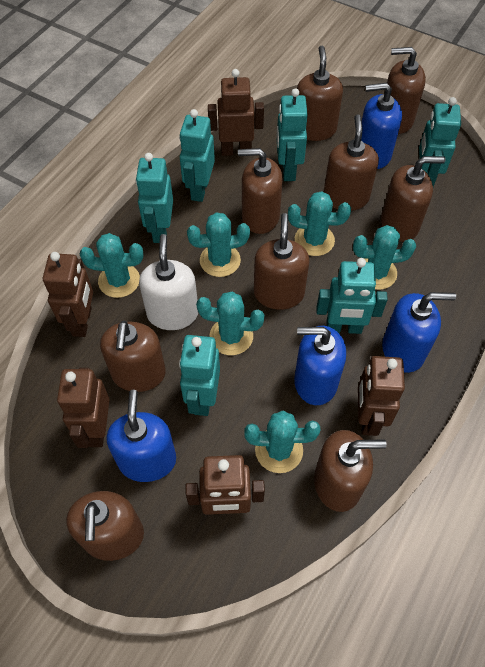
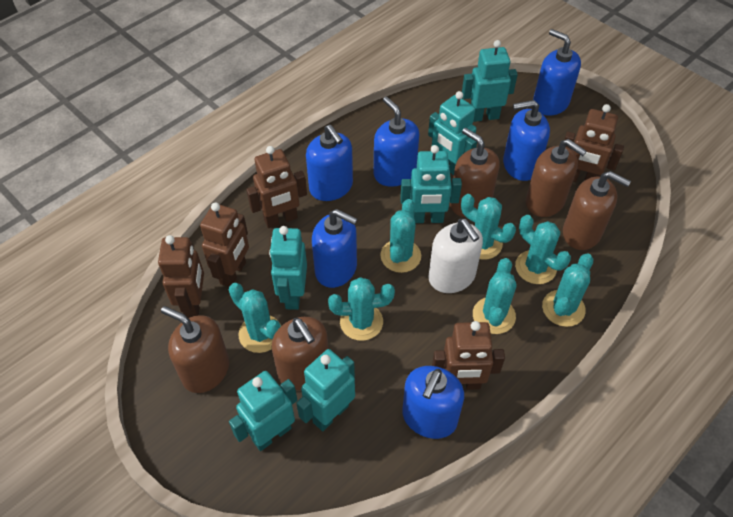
blue soap dispenser: 4 -> 6
brown soap dispenser: 9 -> 5
turquoise cactus: 6 -> 7

